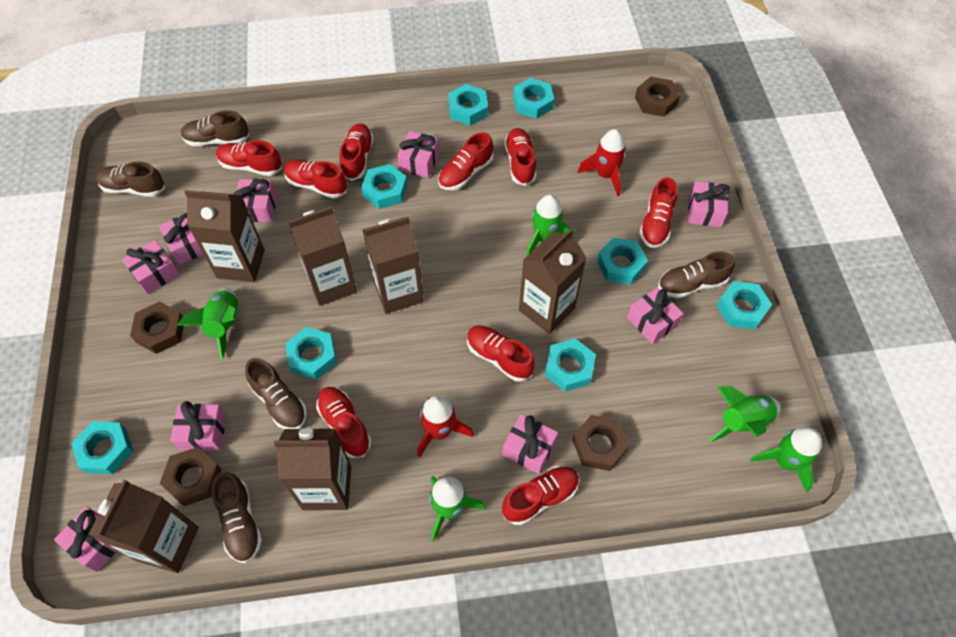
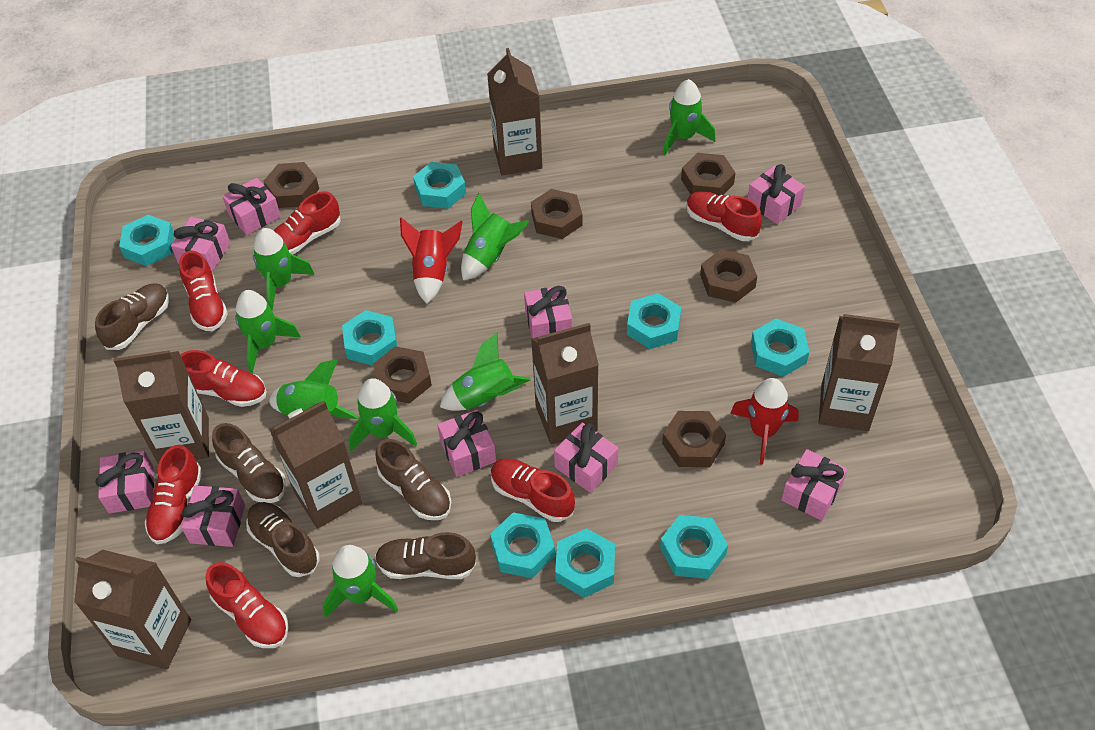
brown nut: 4 -> 6
green rocket: 5 -> 8
red shoe: 9 -> 7

